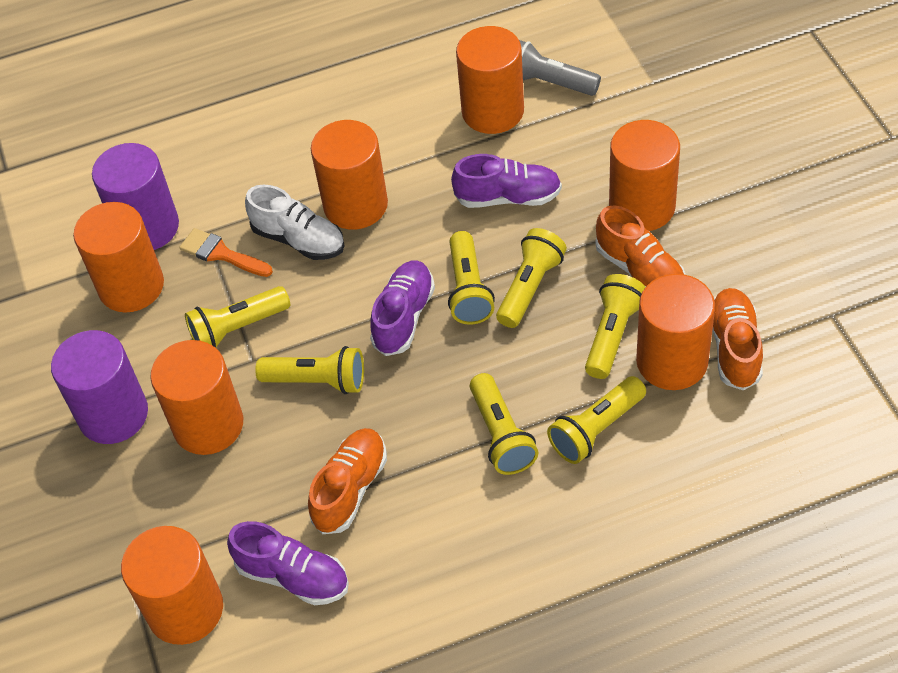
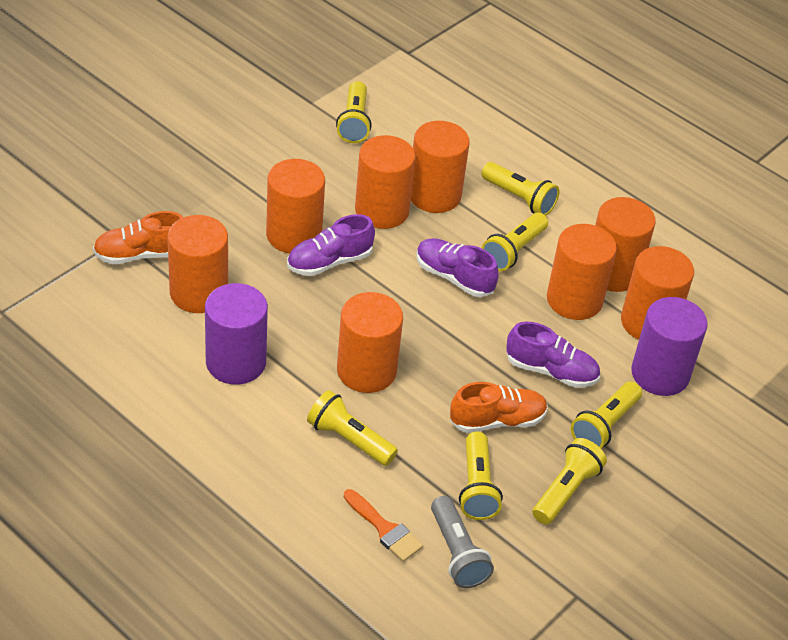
orange cylinder: 7 -> 8
orange shoe: 3 -> 2
white shoe: 1 -> 0

